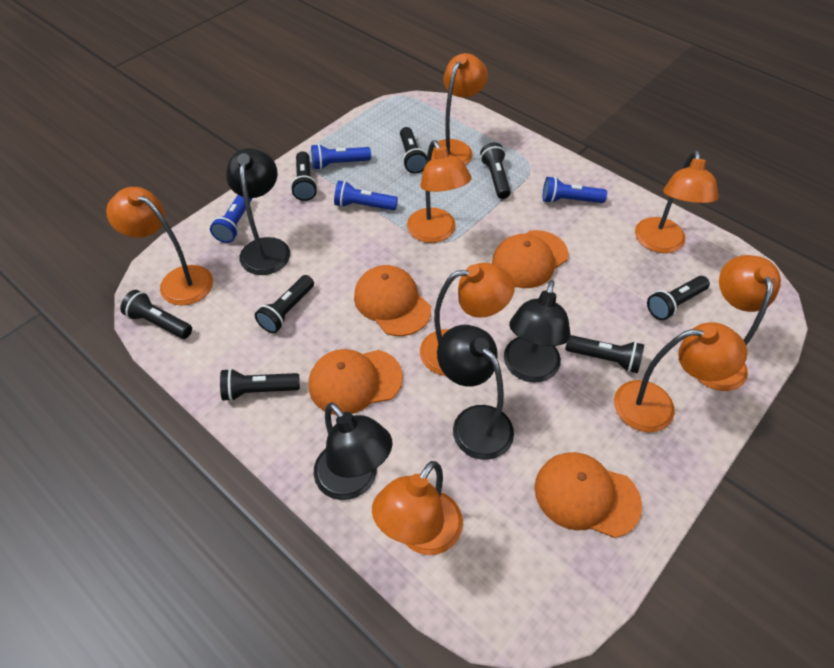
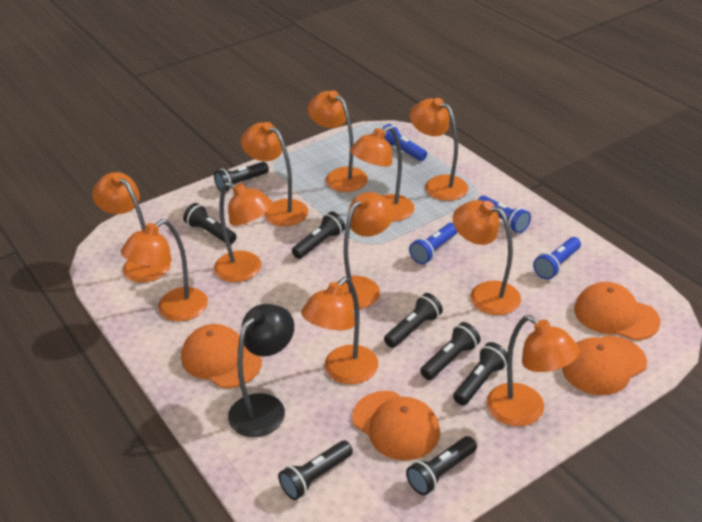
black lamp: 4 -> 1
orange lamp: 8 -> 11

